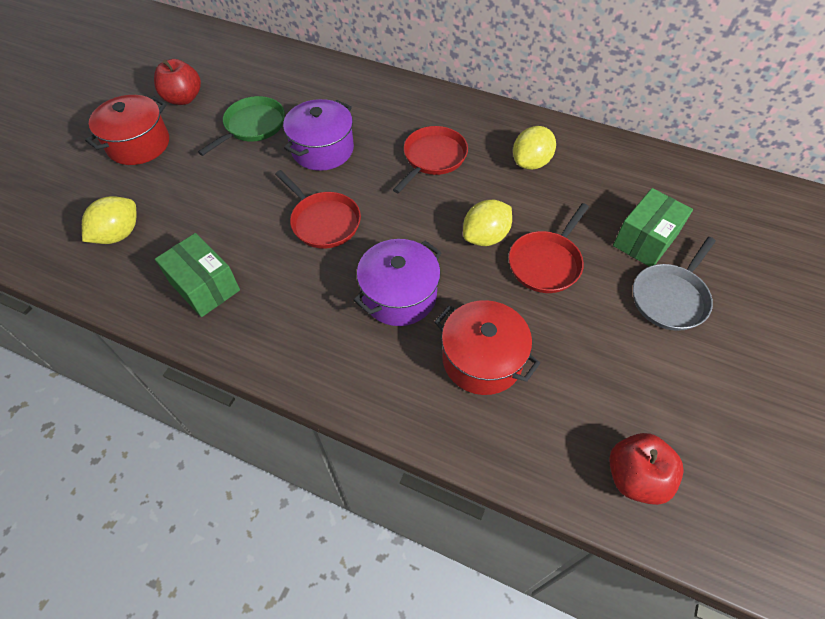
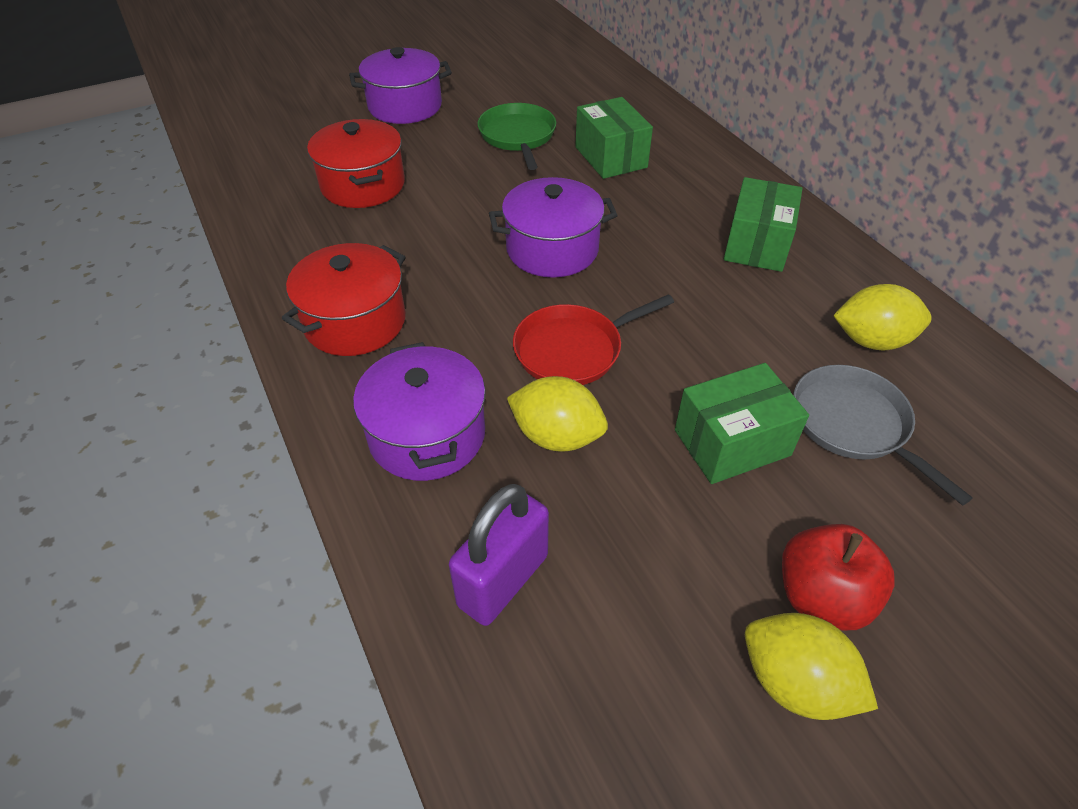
green box: 2 -> 3
purple padlock: 0 -> 1
purple pot: 2 -> 3
red apple: 2 -> 1
red pan: 3 -> 1

